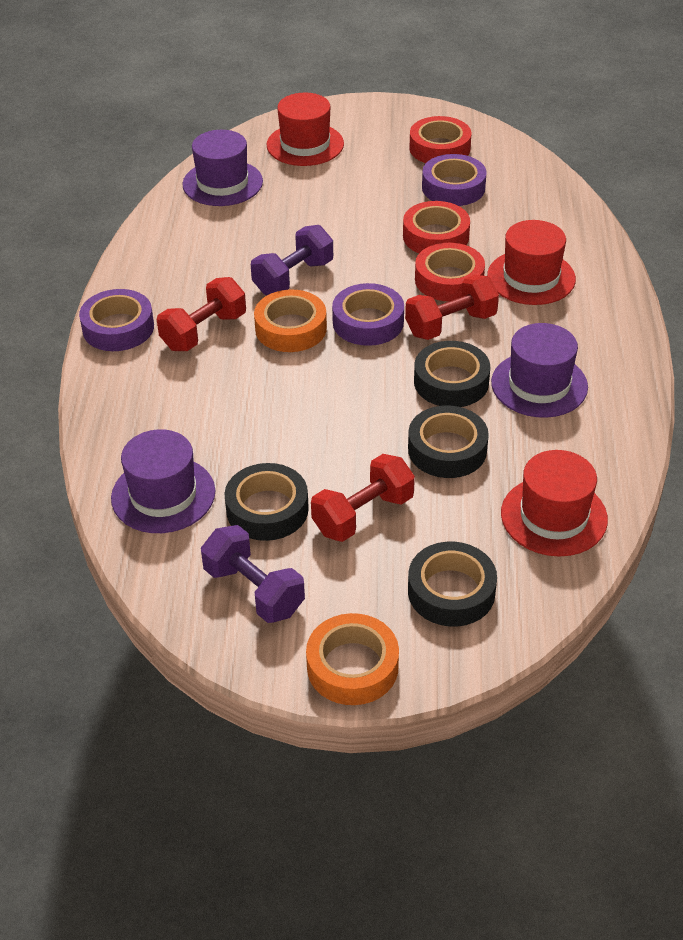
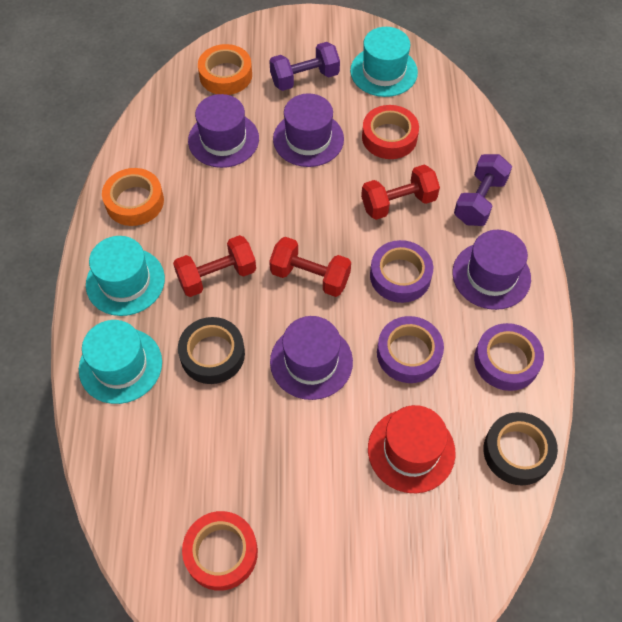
black tape: 4 -> 2
purple hat: 3 -> 4
red hat: 3 -> 1
red tape: 3 -> 2
turquoise hat: 0 -> 3

